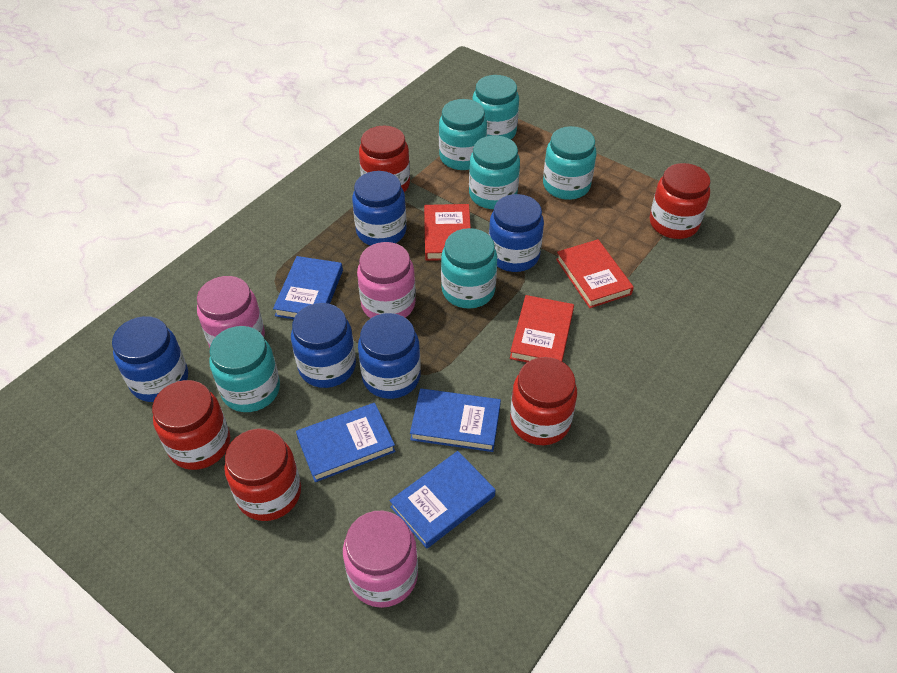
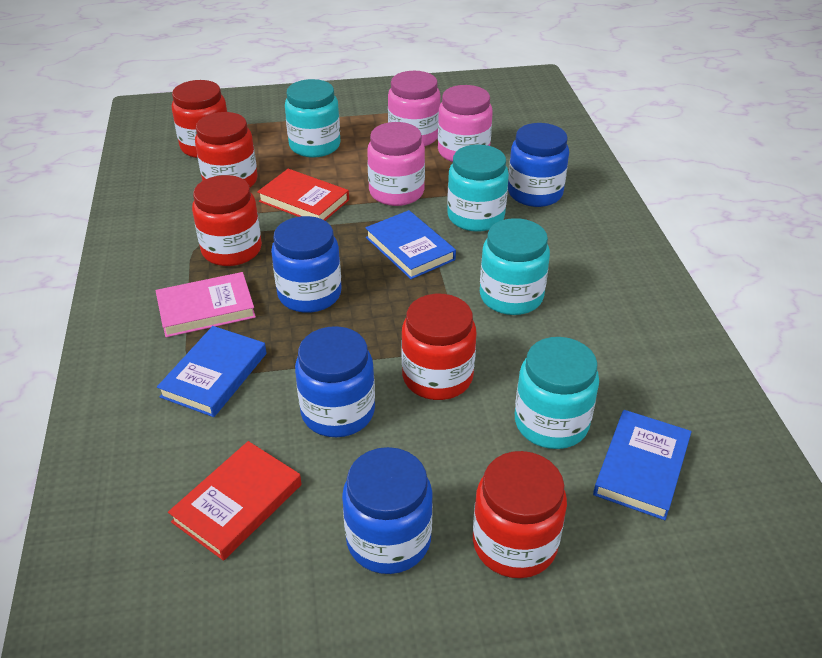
blue book: 4 -> 3
blue jar: 5 -> 4
pink book: 0 -> 1
red book: 3 -> 2
turquoise jar: 6 -> 4

